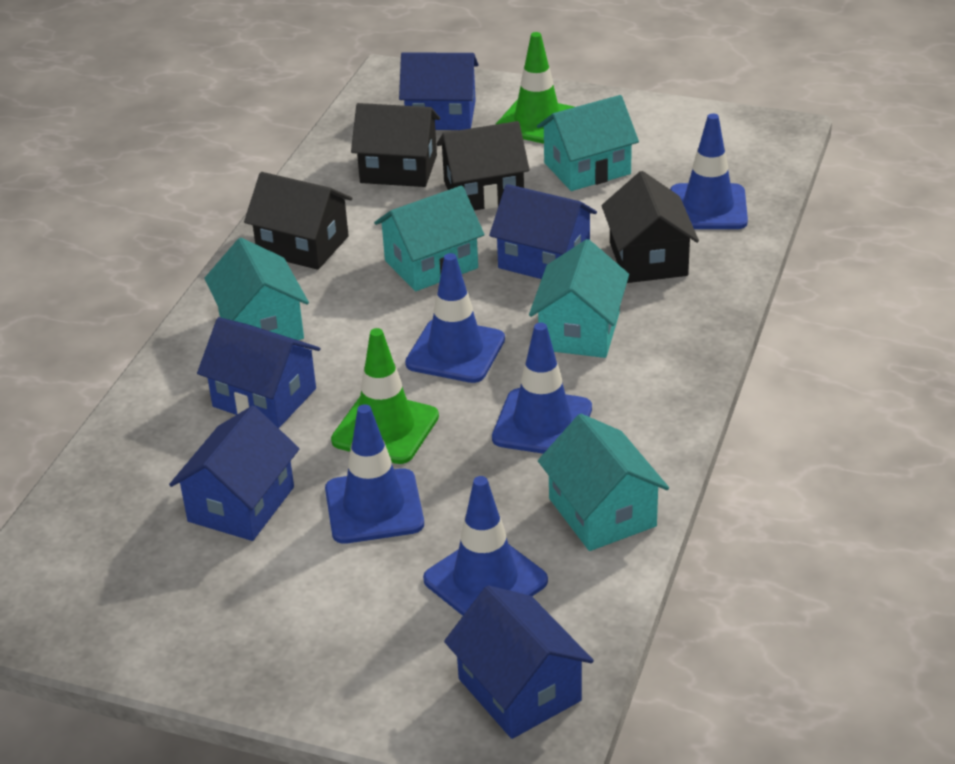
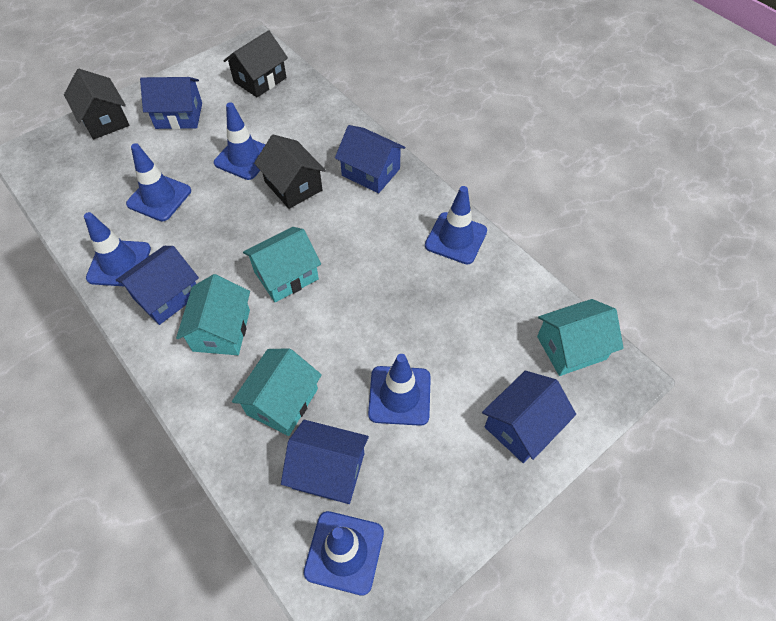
black house: 4 -> 3
blue traffic cone: 5 -> 6
green traffic cone: 2 -> 0
turquoise house: 5 -> 4

